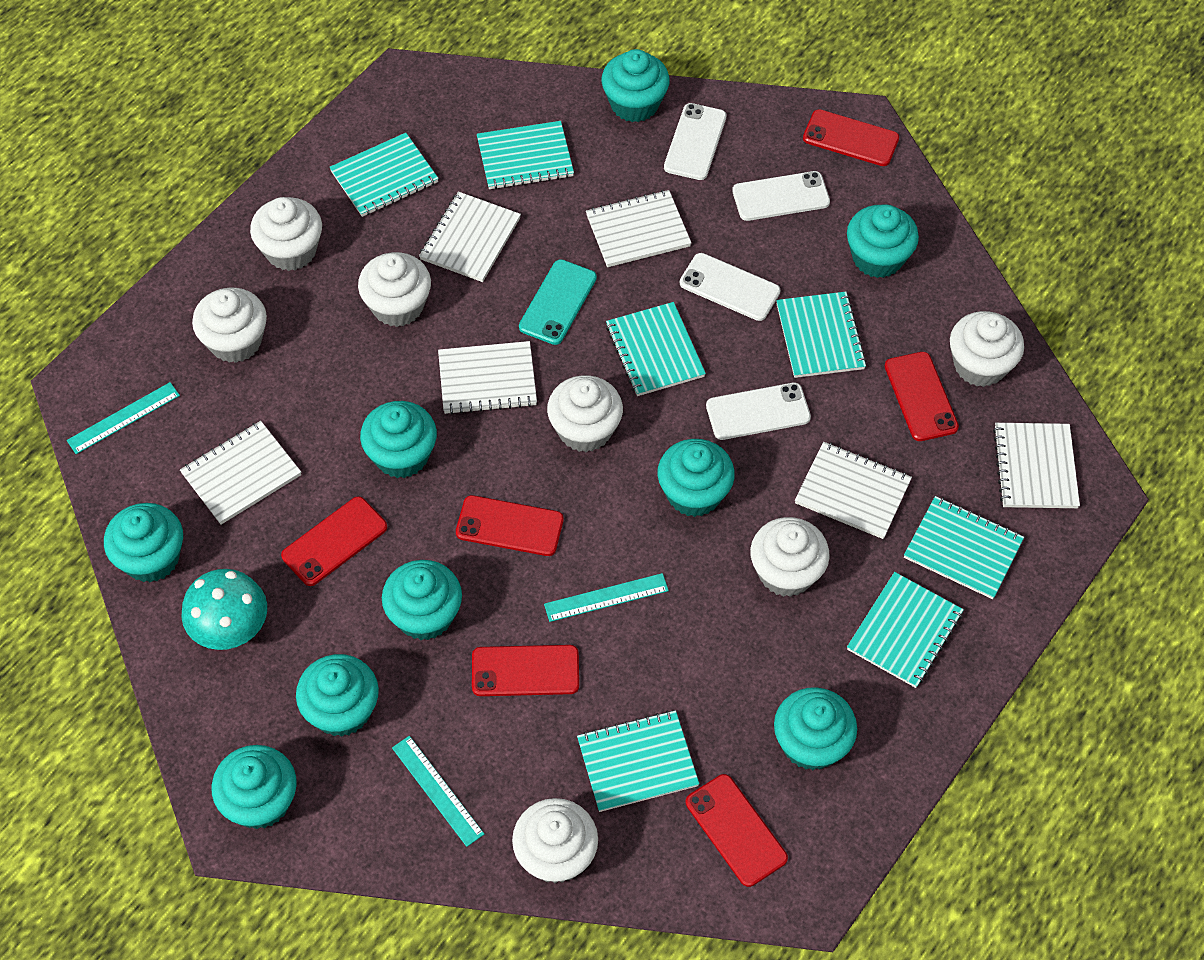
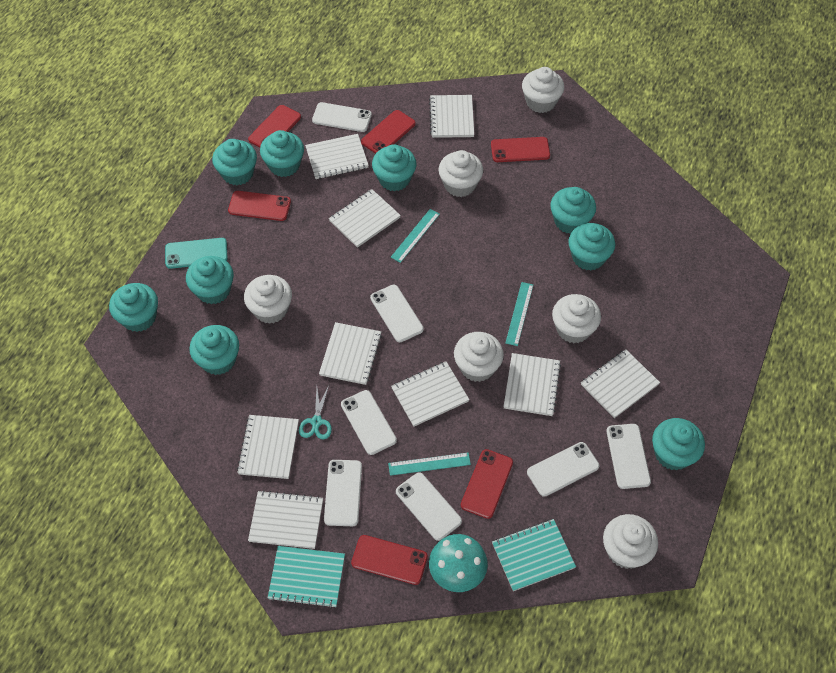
turquoise notebook: 7 -> 2
turquoise scissors: 0 -> 1
white cupcake: 7 -> 6
white notebook: 6 -> 9
white phone: 4 -> 7

